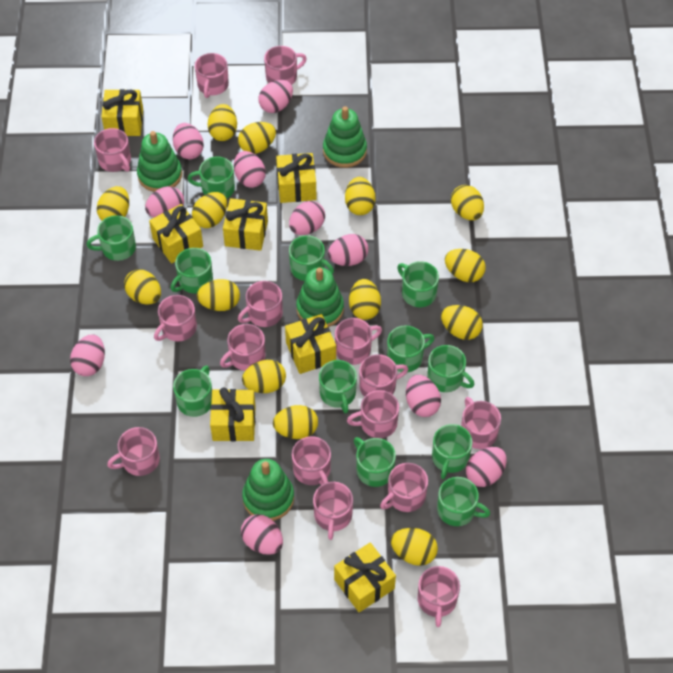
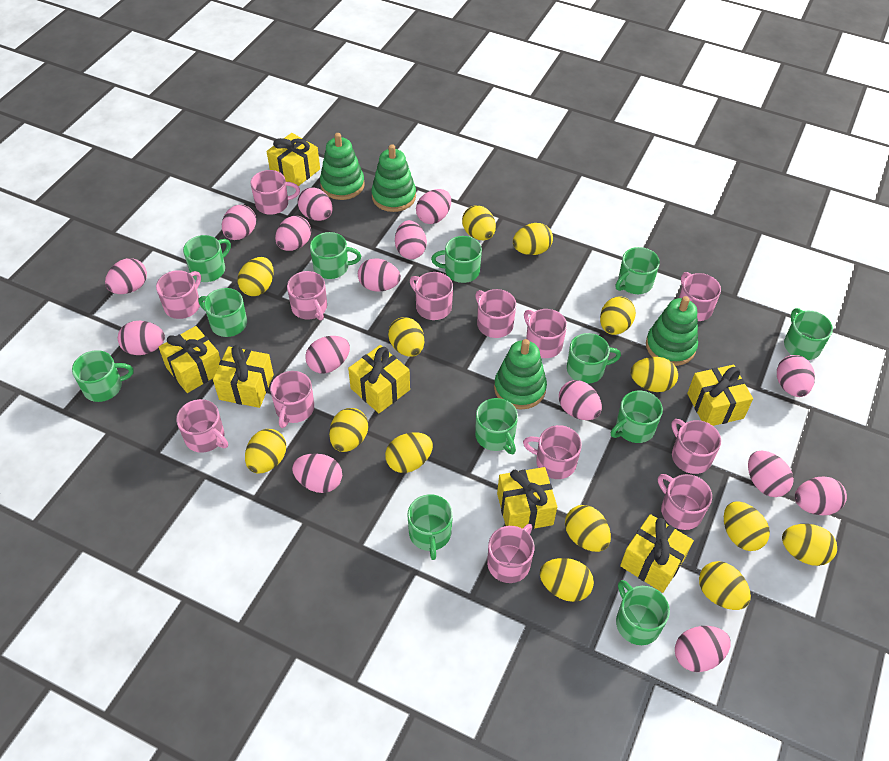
pink egg: 10 -> 15
pink mug: 15 -> 13

